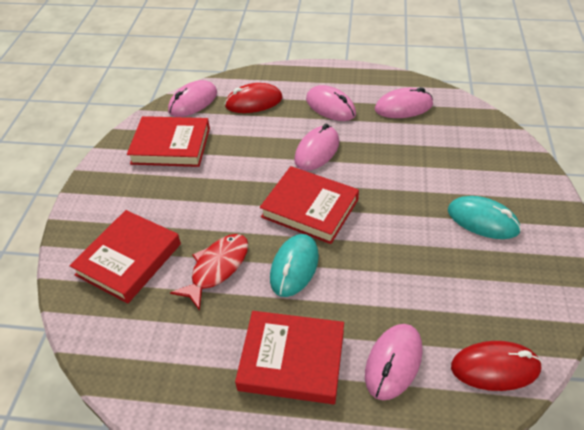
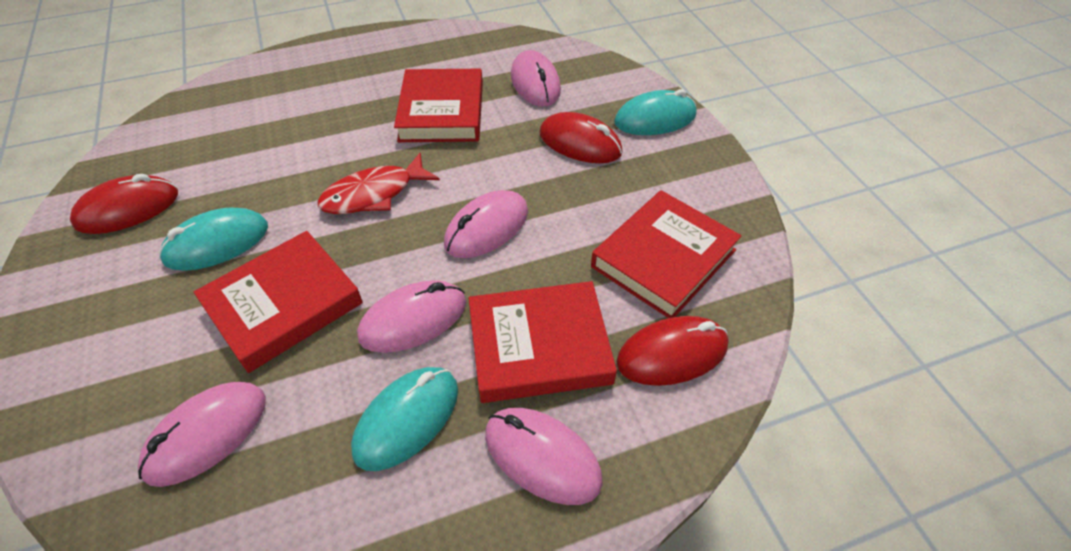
red mouse: 2 -> 3
turquoise mouse: 2 -> 3

